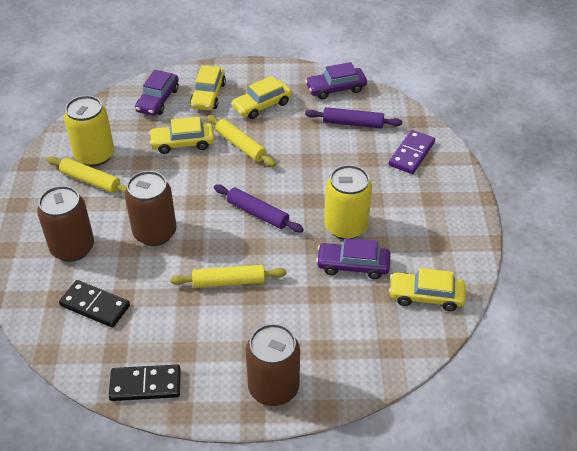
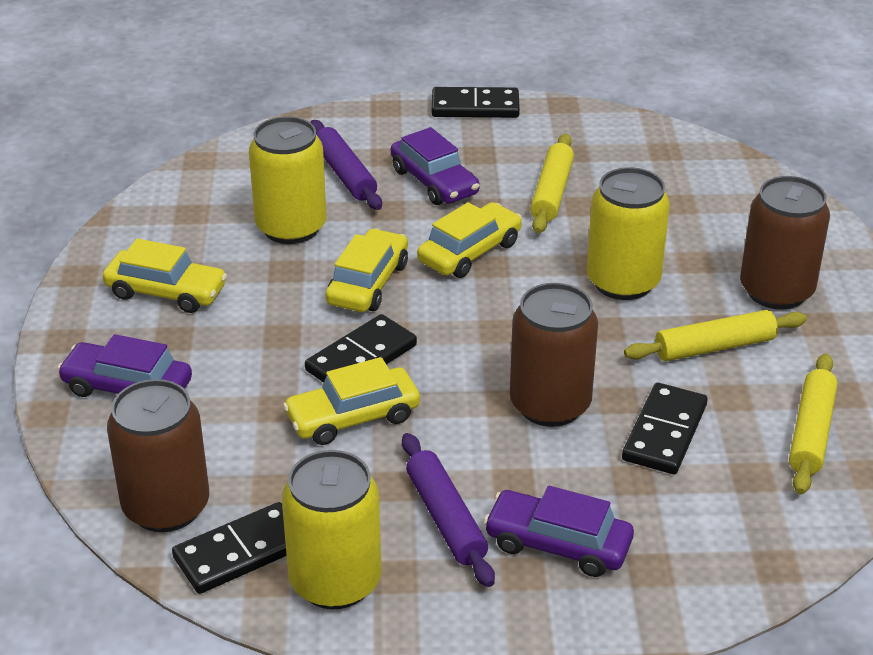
black domino: 2 -> 4
purple domino: 1 -> 0
yellow can: 2 -> 3

